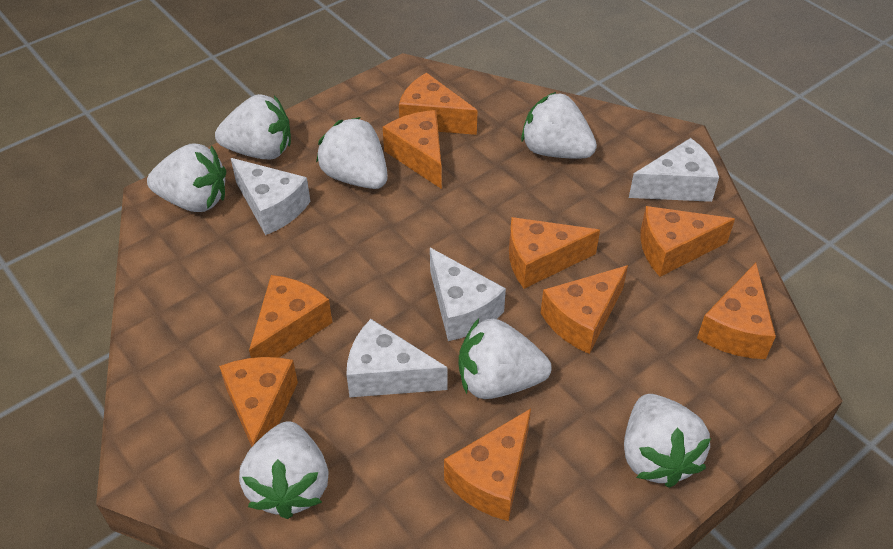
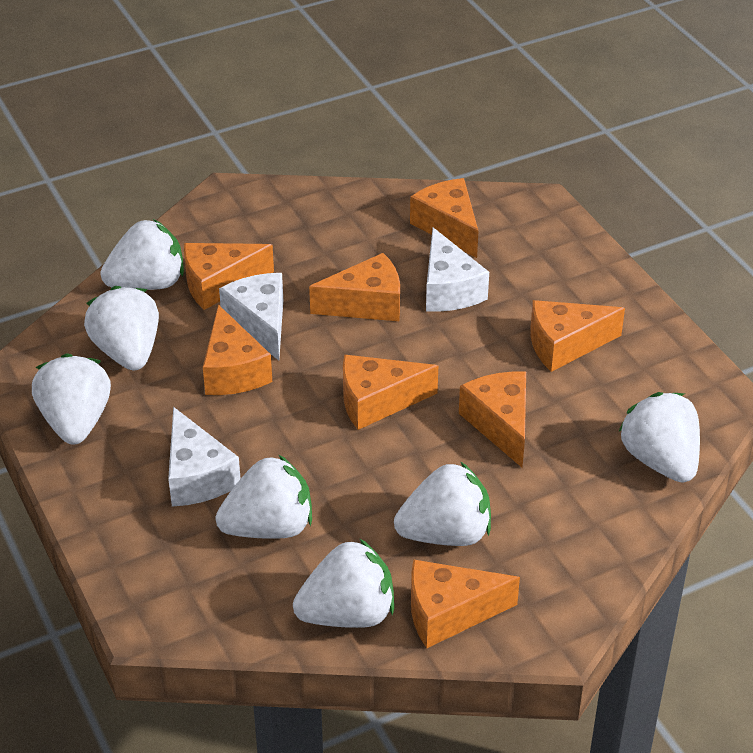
orange cheese: 9 -> 8
white cheese: 4 -> 3

